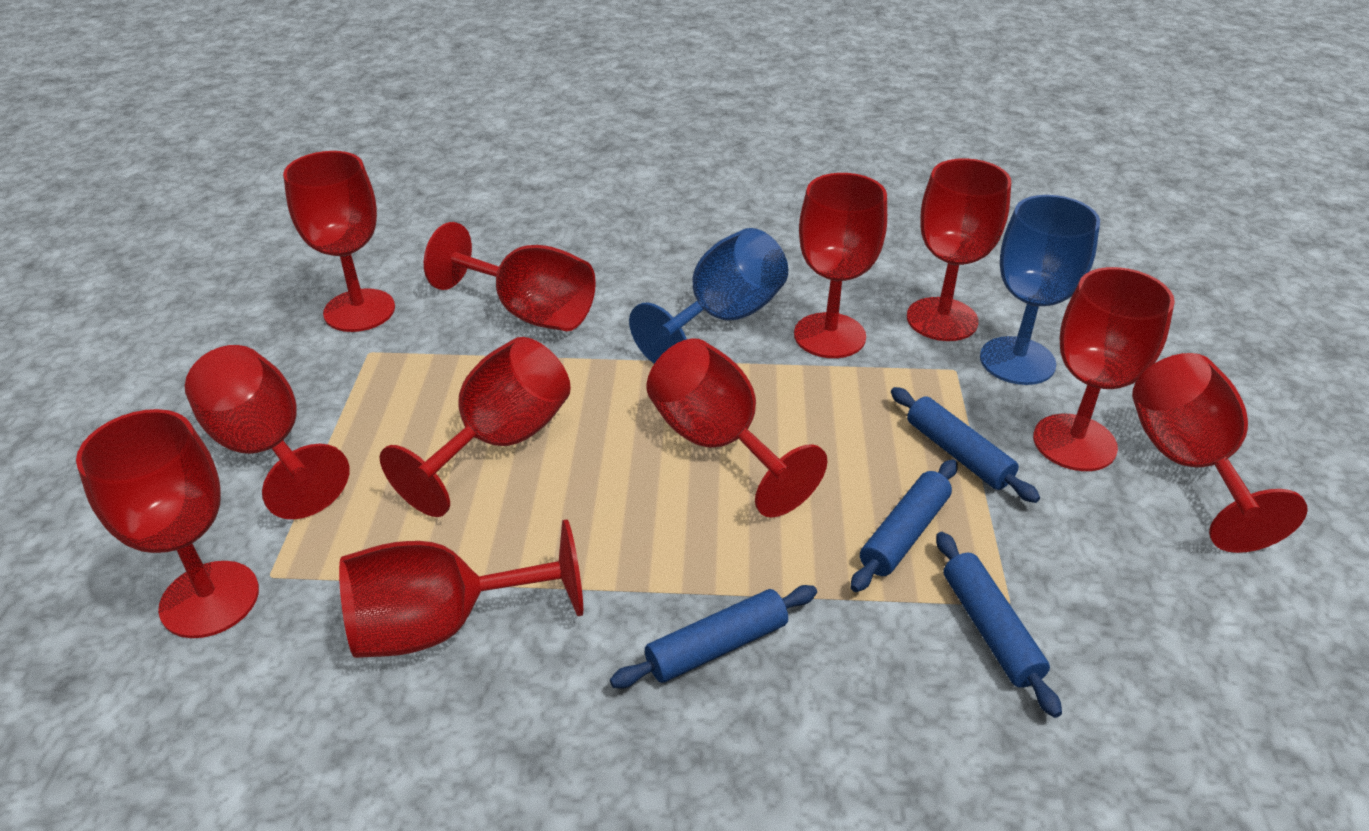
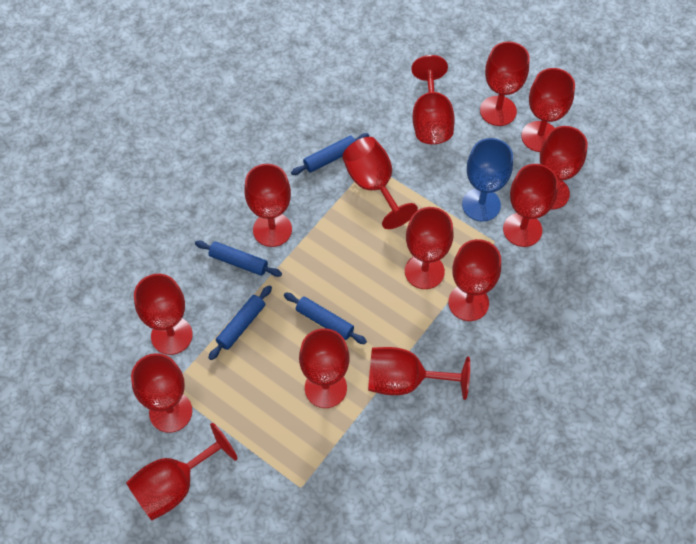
blue goblet: 2 -> 1
red goblet: 11 -> 14

